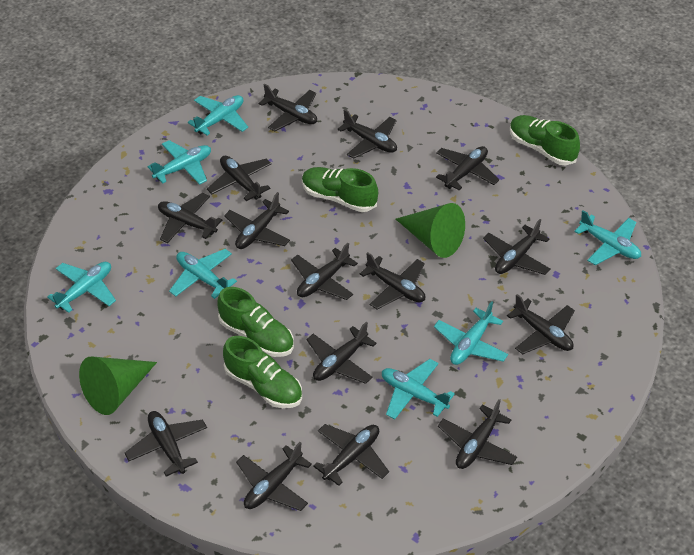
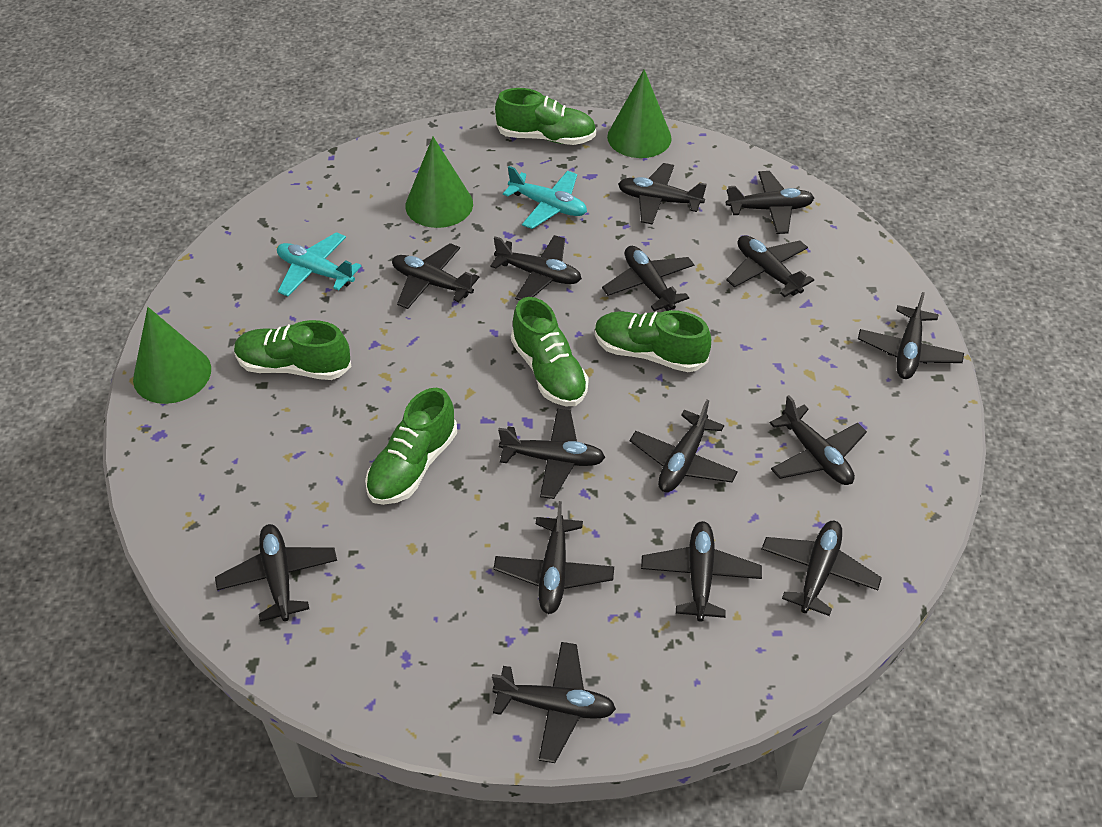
green cone: 2 -> 3
green shoe: 4 -> 5
turquoise plane: 7 -> 2

